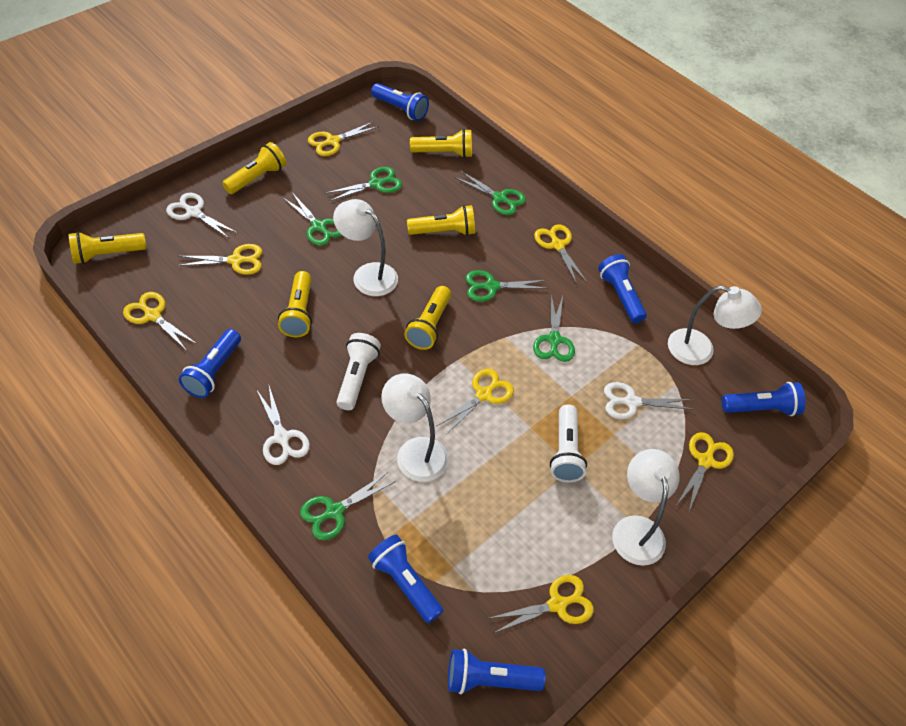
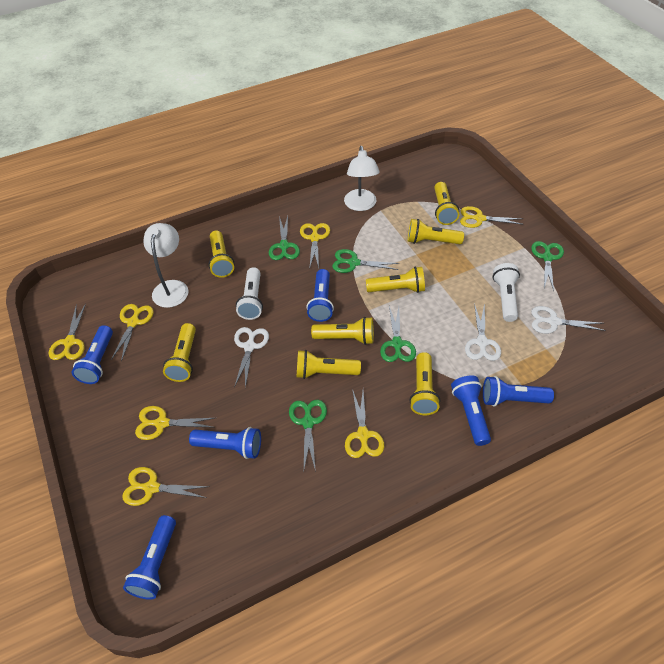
green scissors: 6 -> 5
white lamp: 4 -> 2
yellow flashlight: 6 -> 8

